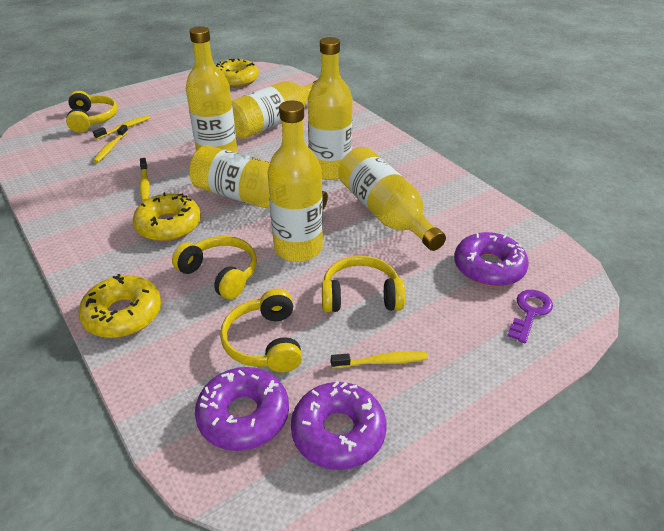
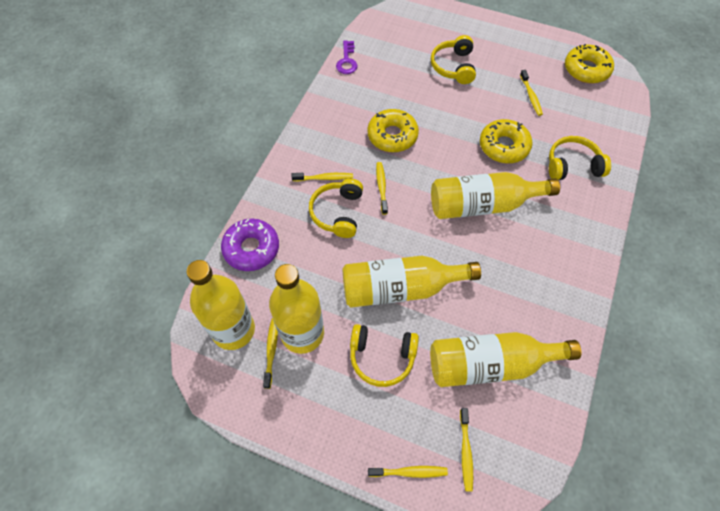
purple donut: 3 -> 1
yellow bottle: 6 -> 5
yellow toothbrush: 4 -> 6

